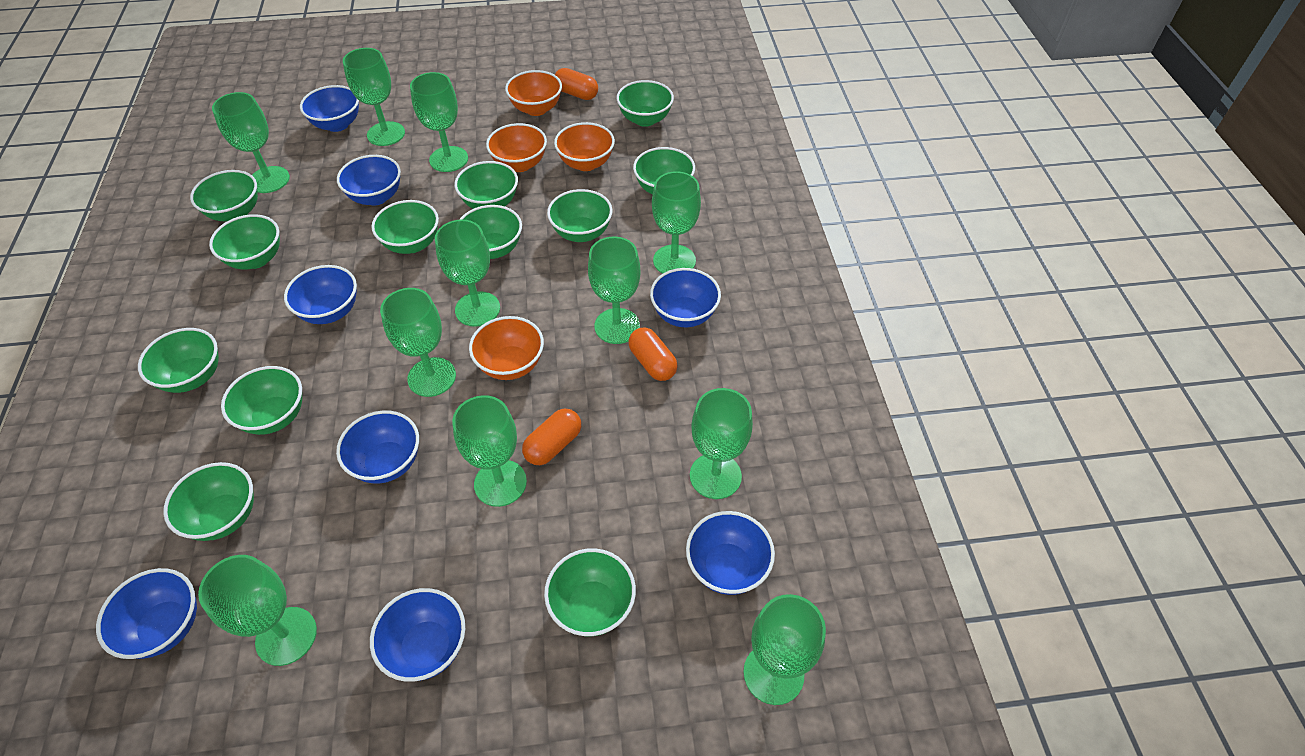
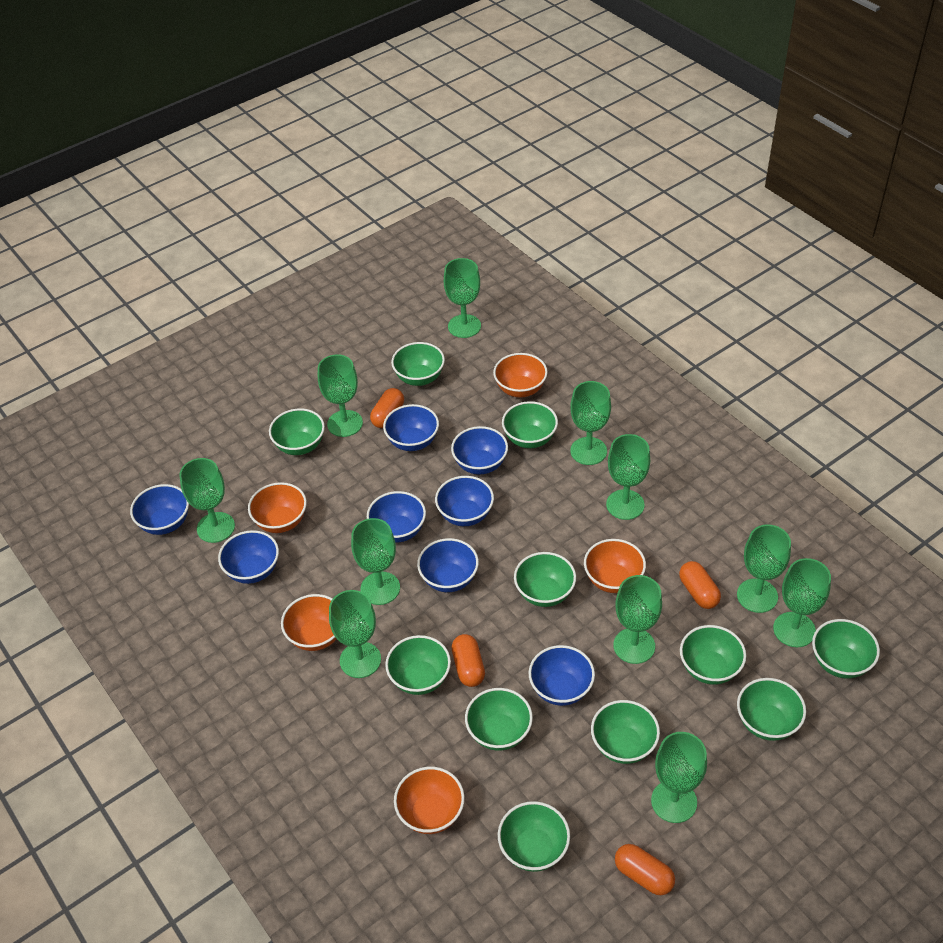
green bowl: 12 -> 11
orange bowl: 4 -> 5
orange capsule: 3 -> 4

